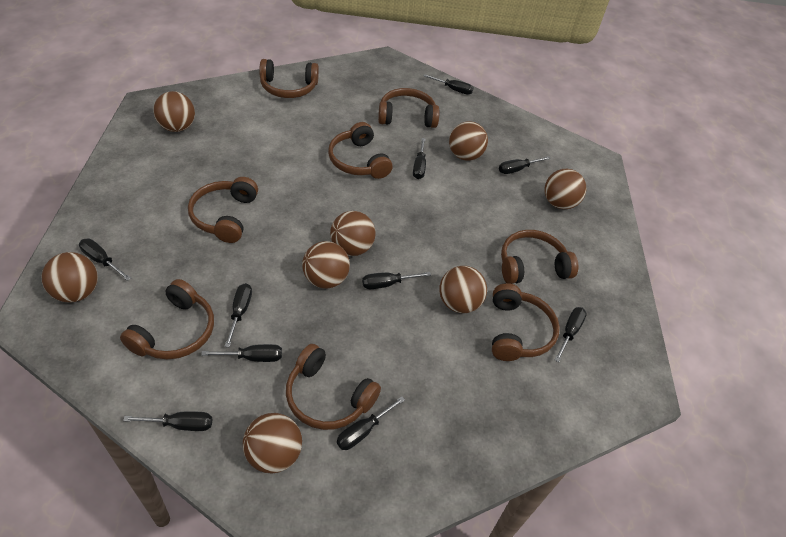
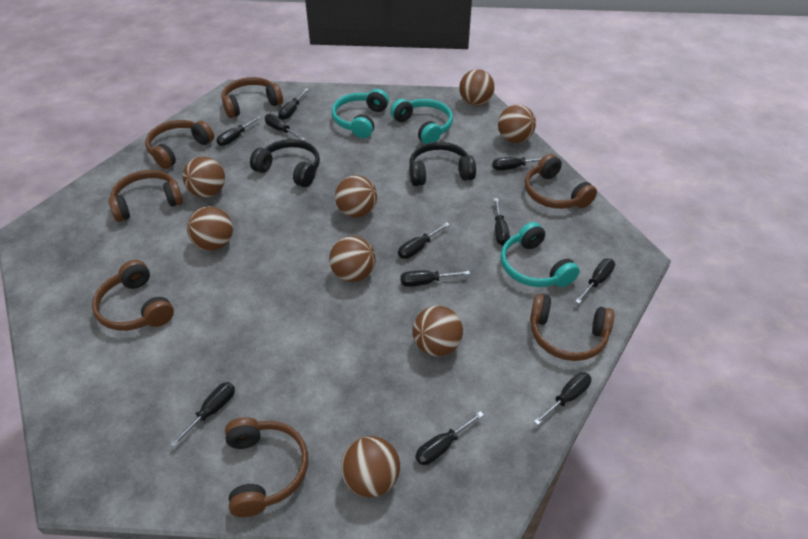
black headphones: 0 -> 2
black screwdriver: 10 -> 11
brown headphones: 8 -> 7
turquoise headphones: 0 -> 3

